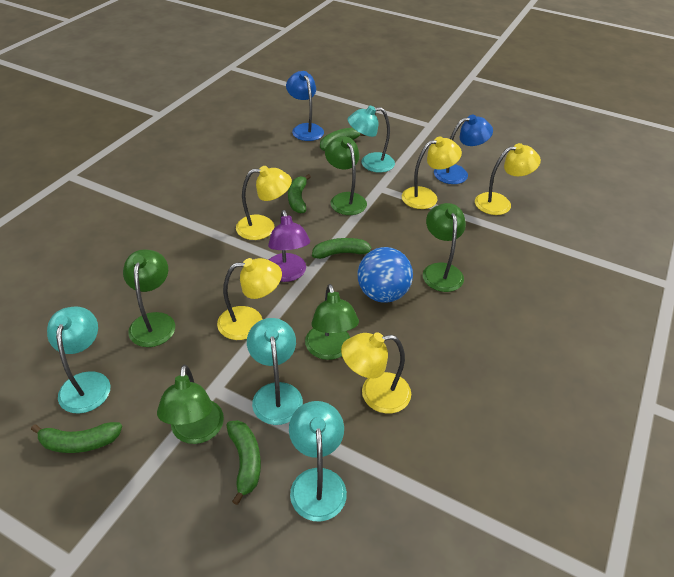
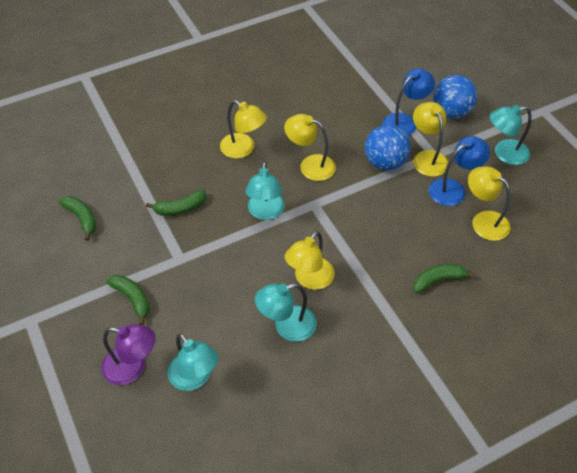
blue ball: 1 -> 2
green banana: 5 -> 4
green lamp: 5 -> 0

